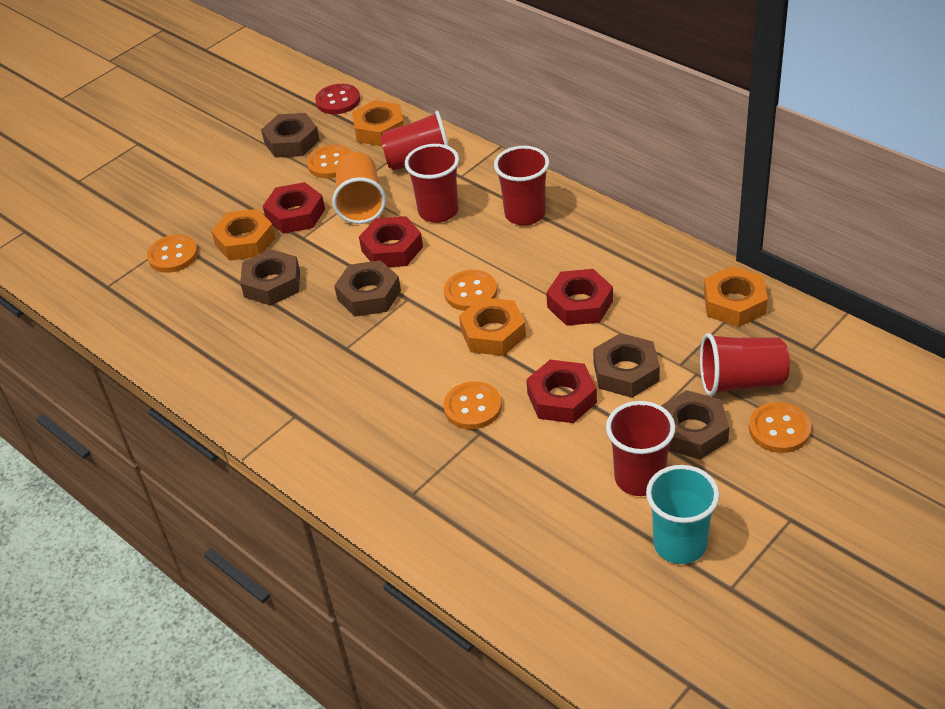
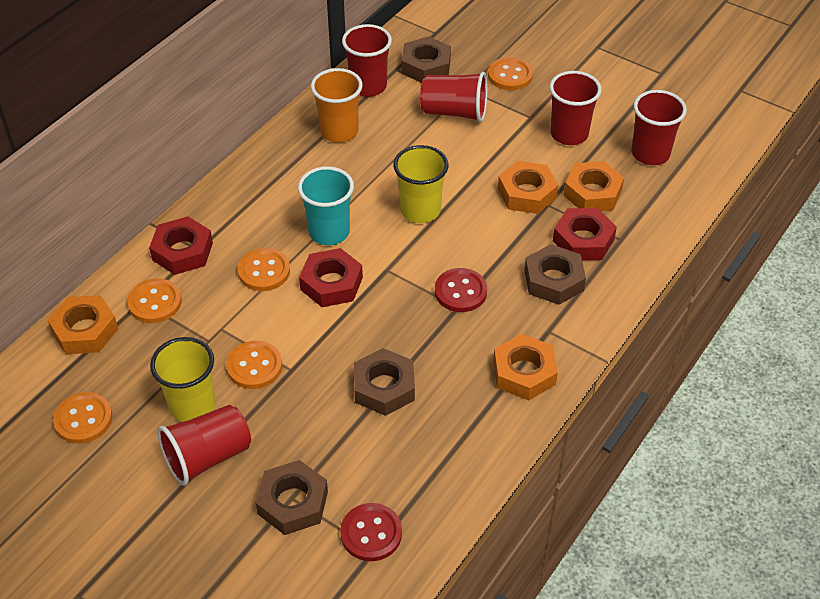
brown nut: 5 -> 4
red button: 1 -> 2
red nut: 4 -> 3
yellow cup: 0 -> 2

